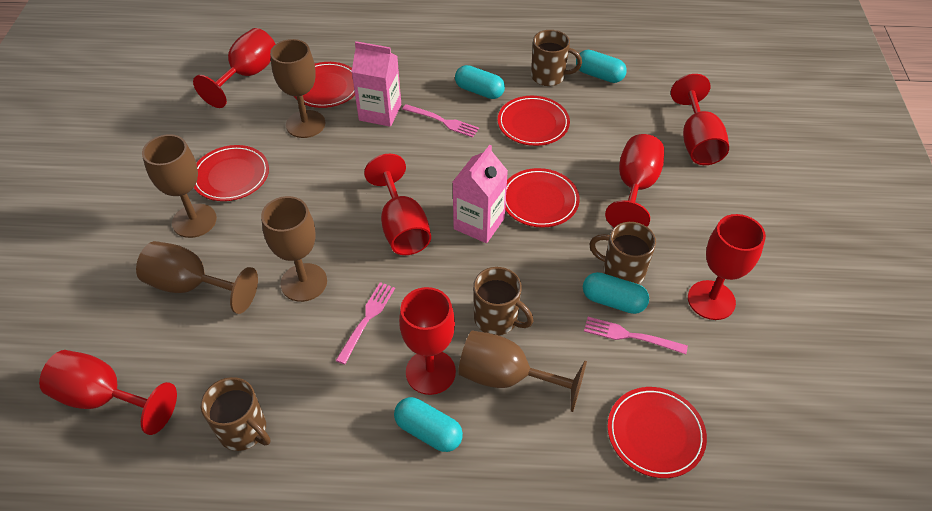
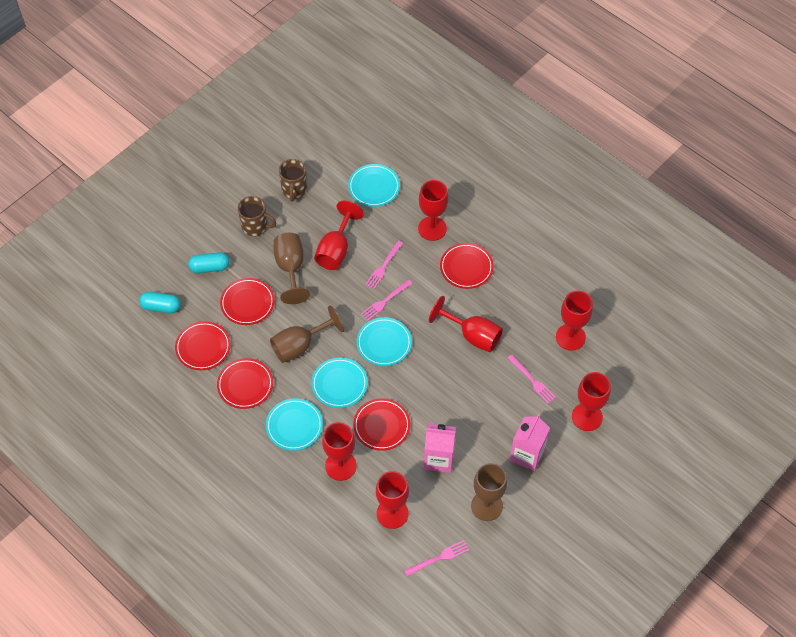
brown goblet: 5 -> 3
brown mug: 4 -> 2
pink fork: 3 -> 4
turquoise capsule: 4 -> 2
turquoise plate: 0 -> 4

